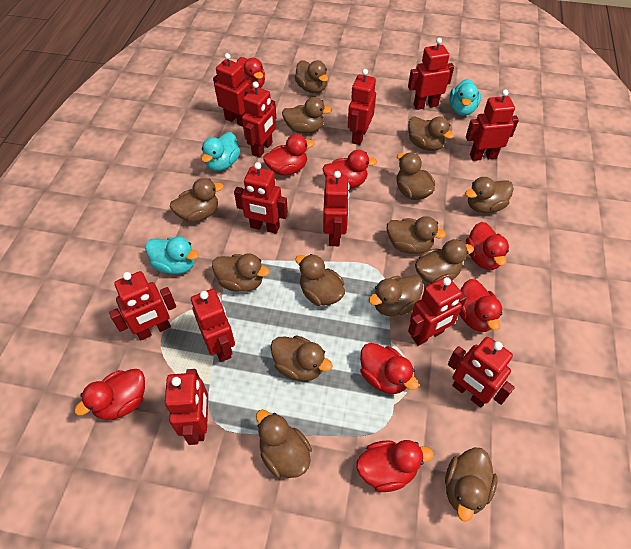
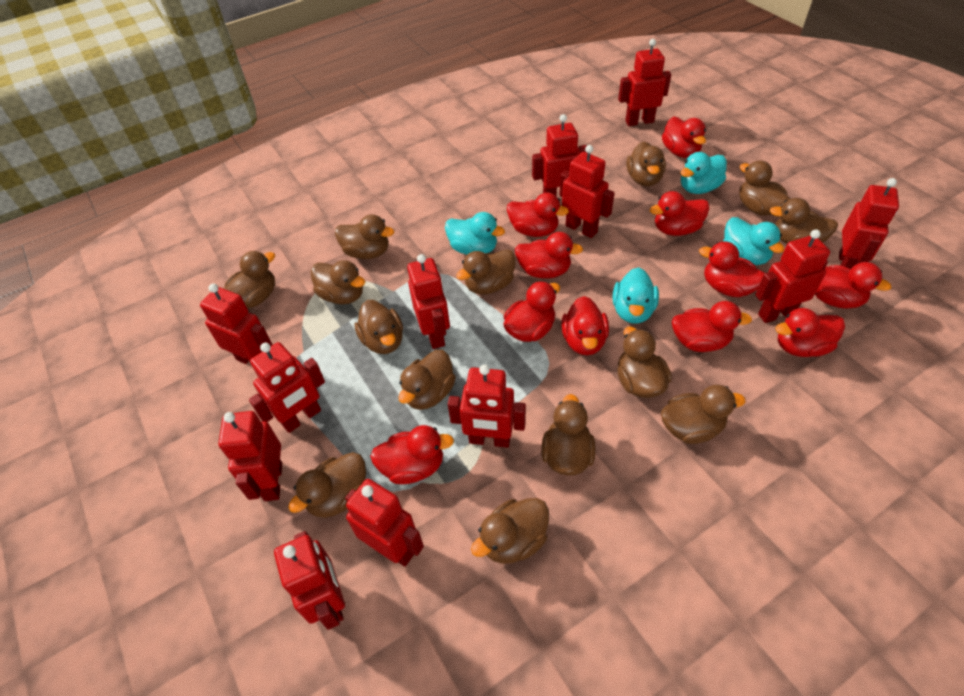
red duck: 8 -> 11
turquoise duck: 3 -> 4

